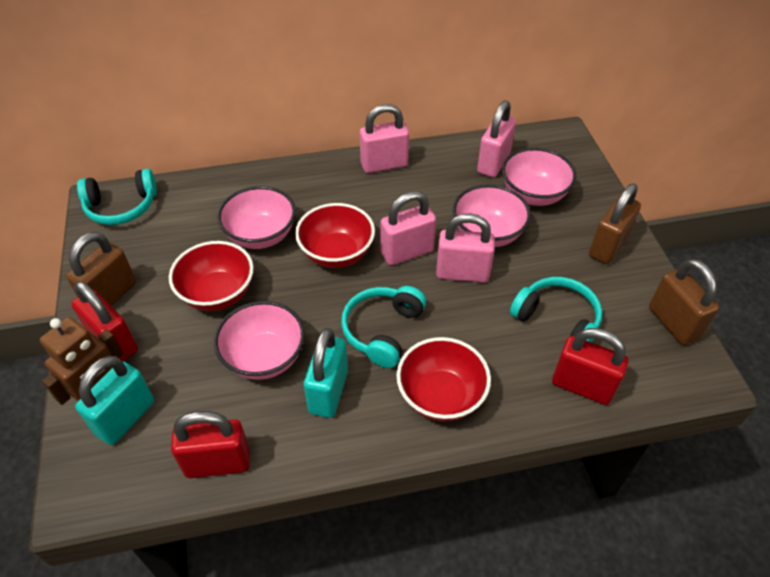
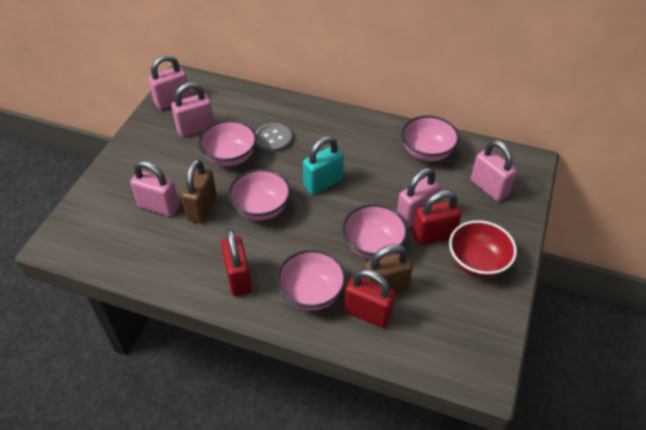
brown padlock: 3 -> 2
brown robot: 1 -> 0
grey button: 0 -> 1
pink bowl: 4 -> 5
pink padlock: 4 -> 5
red bowl: 3 -> 1
turquoise headphones: 3 -> 0
turquoise padlock: 2 -> 1

